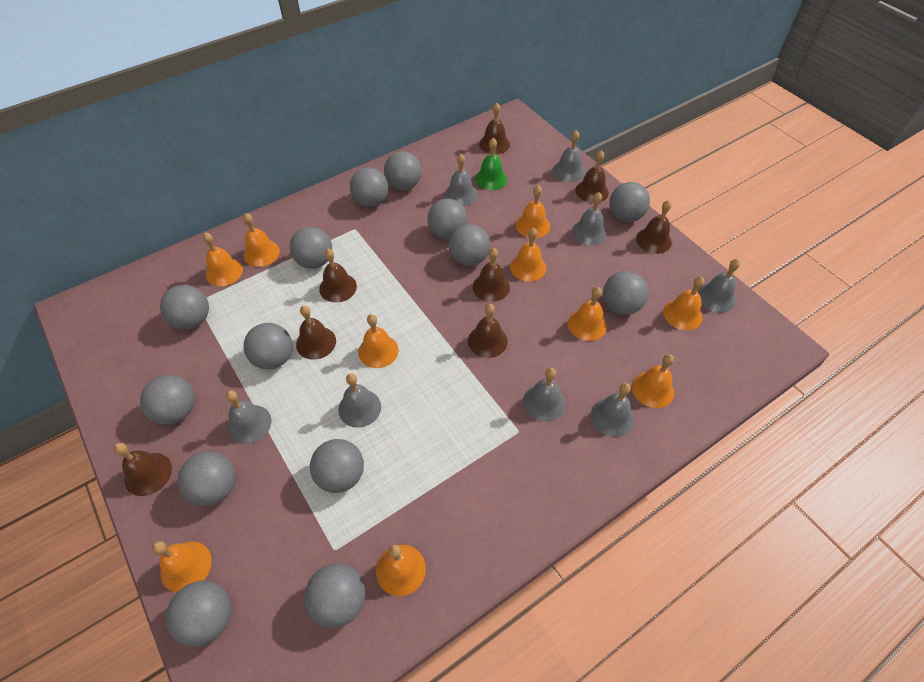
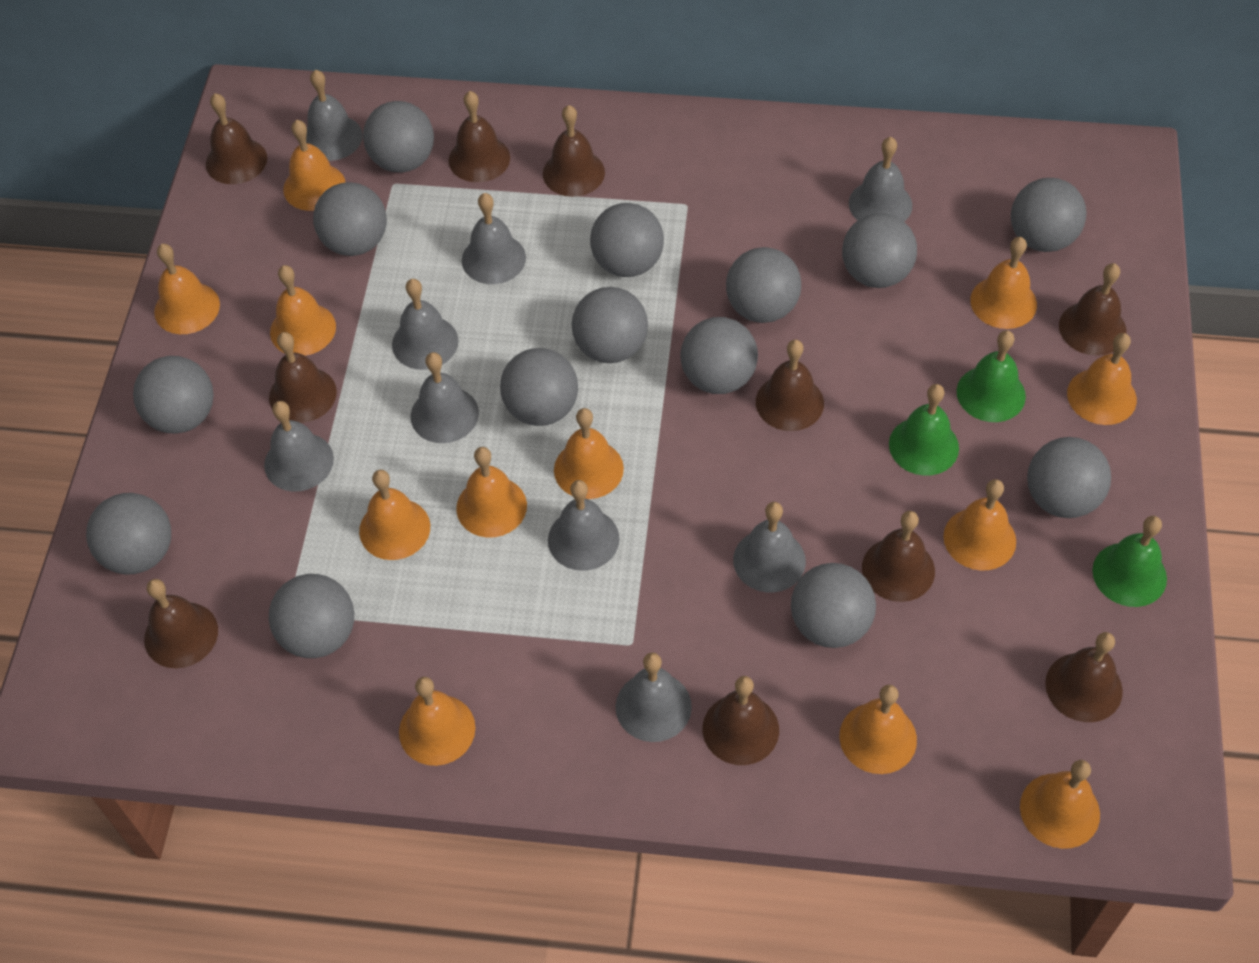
brown bell: 8 -> 10
green bell: 1 -> 3
grey bell: 8 -> 9
orange bell: 10 -> 12

